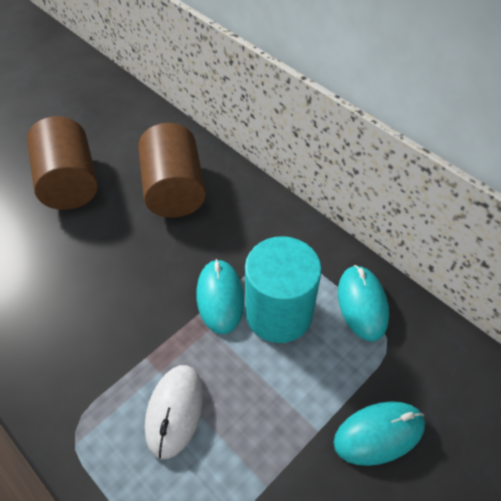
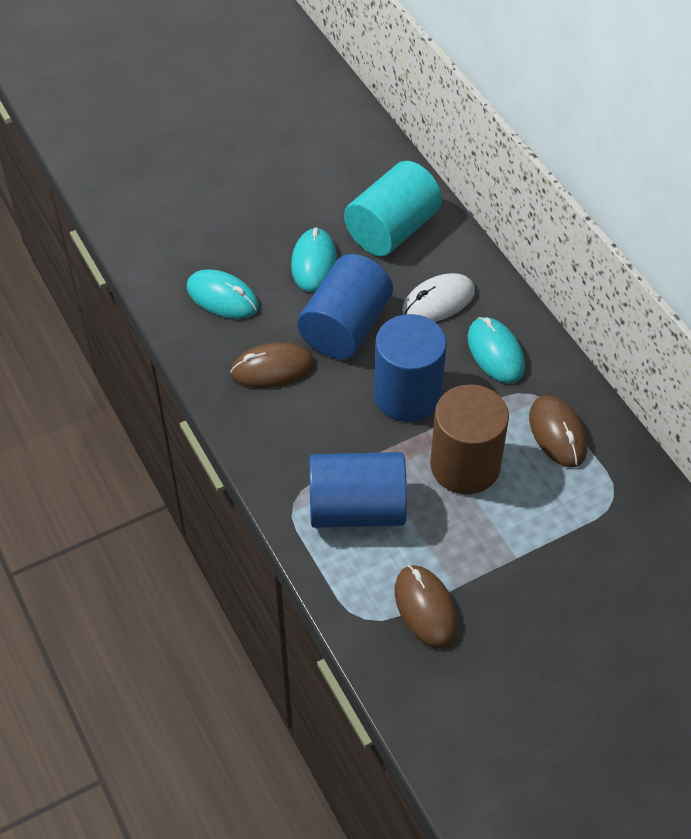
blue cylinder: 0 -> 3
brown cylinder: 2 -> 1
brown mouse: 0 -> 3

